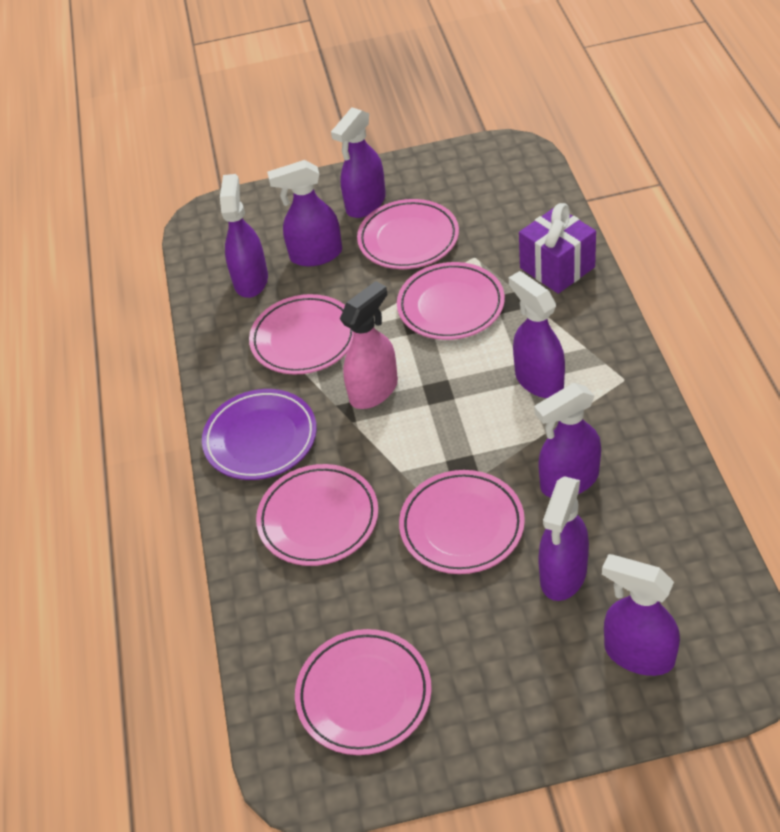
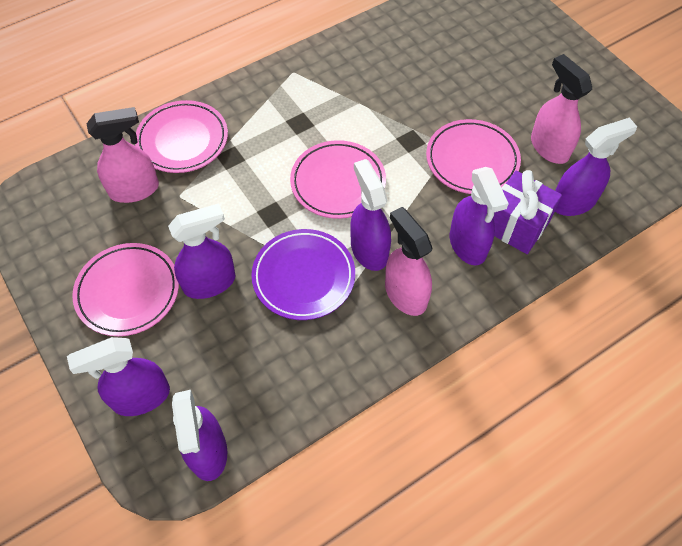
pink plate: 6 -> 4
pink spray bottle: 1 -> 3
purple spray bottle: 7 -> 6

